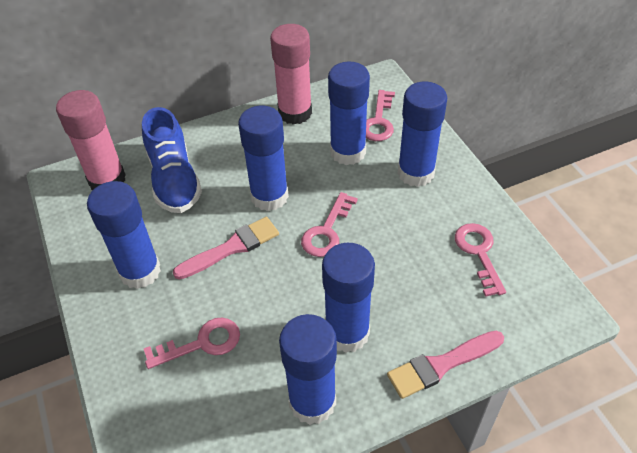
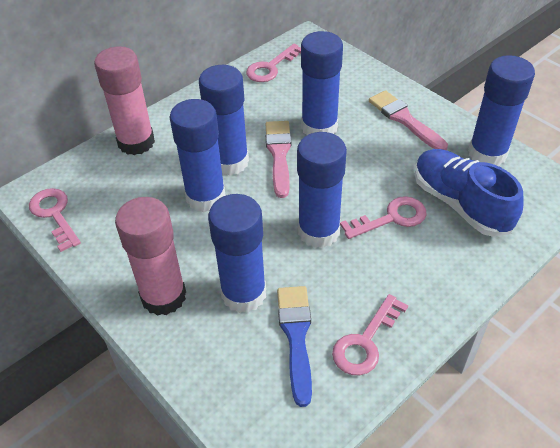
blue brush: 0 -> 1

